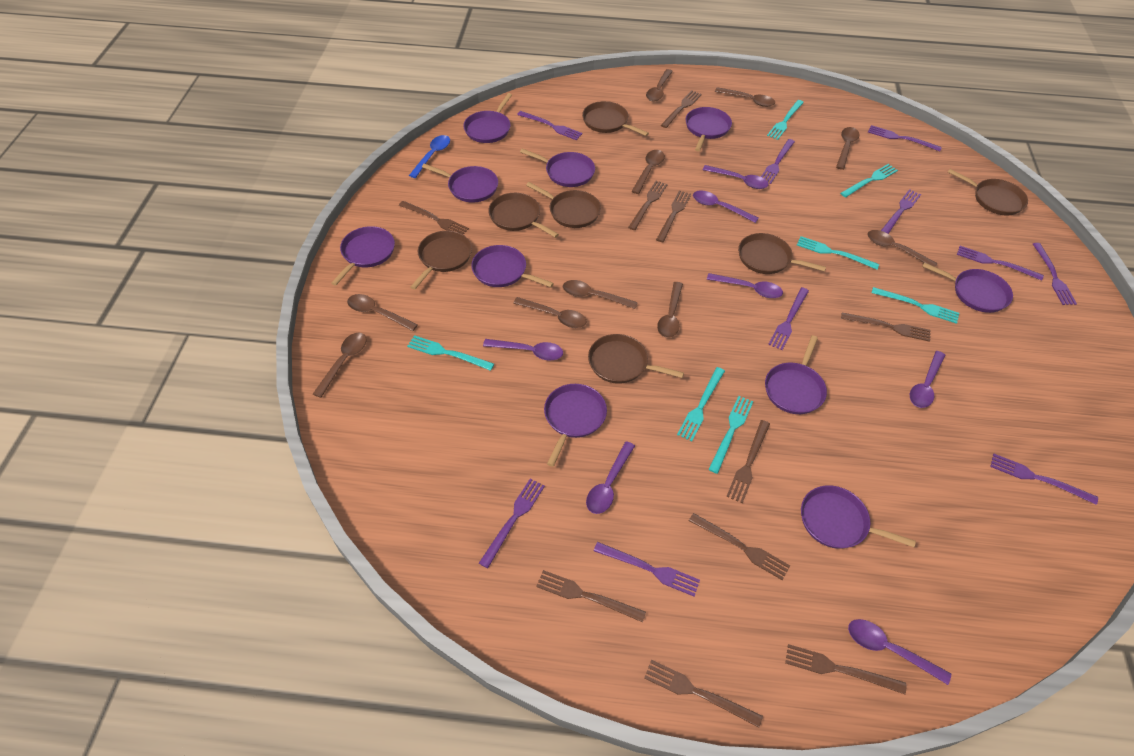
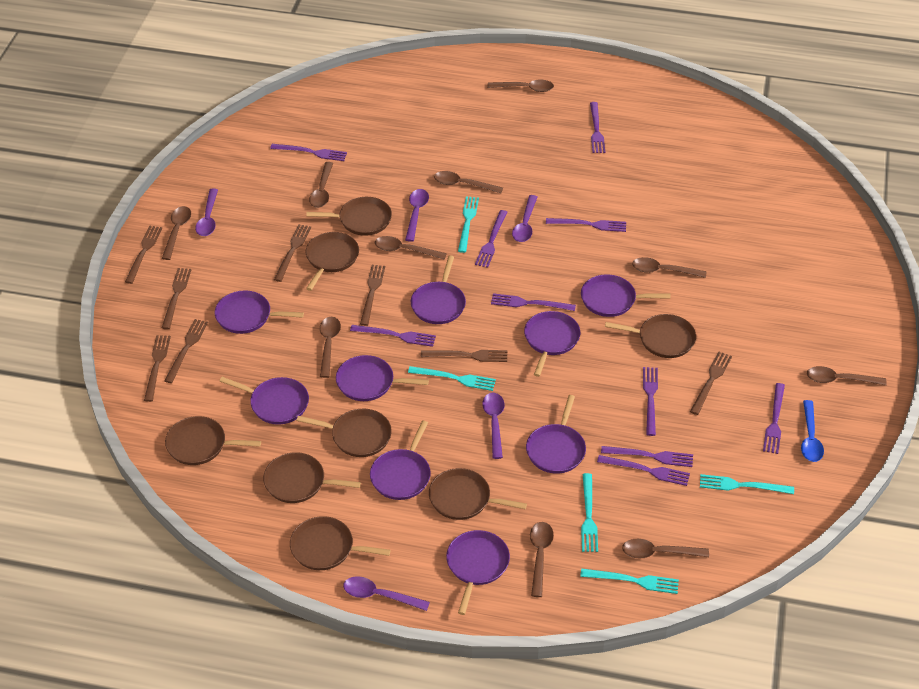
brown fork: 10 -> 8
brown pan: 7 -> 8
purple pan: 10 -> 9
purple spoon: 7 -> 5
turquoise fork: 7 -> 5

